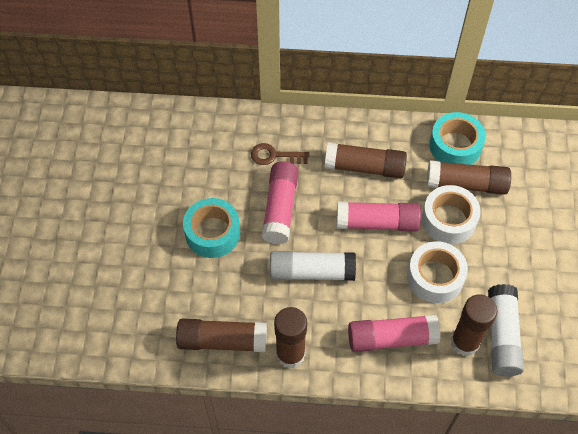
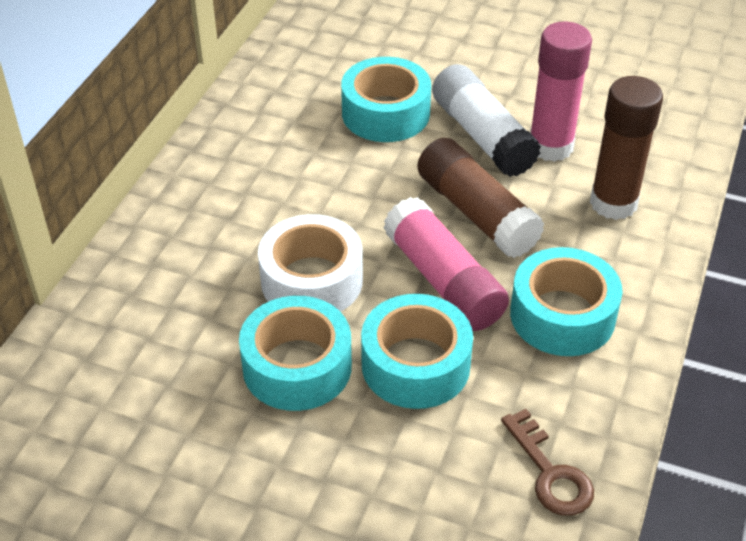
brown glue stick: 5 -> 2
pink glue stick: 3 -> 2
turquoise tape: 2 -> 4
white glue stick: 2 -> 1
white tape: 2 -> 1

